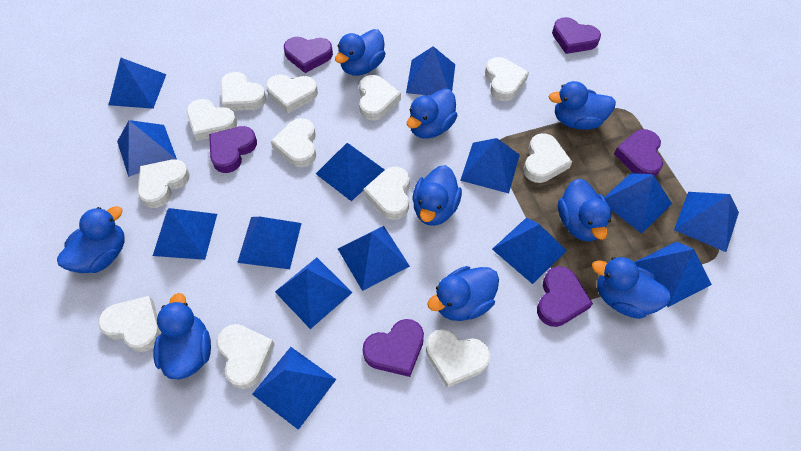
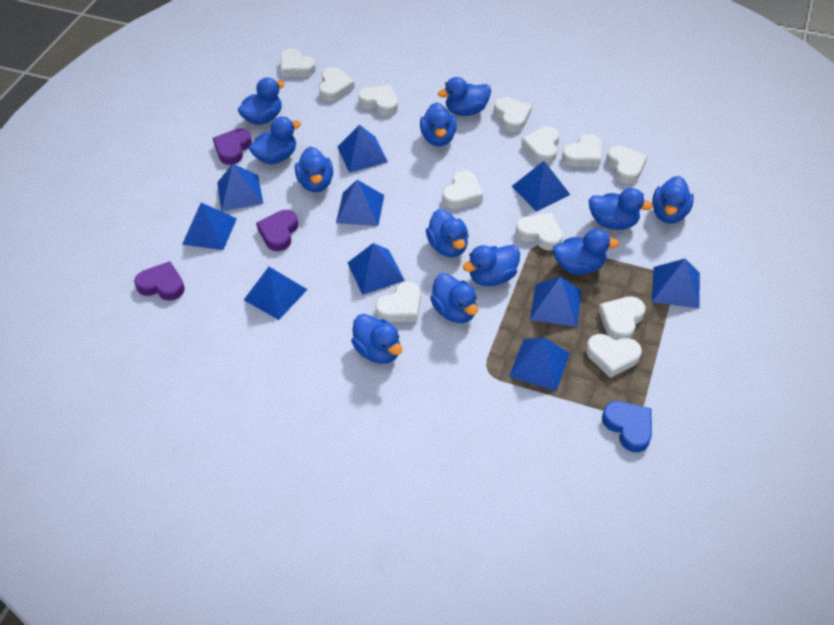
blue duck: 9 -> 12
blue heart: 0 -> 1
blue pyramid: 14 -> 10
purple heart: 6 -> 3

